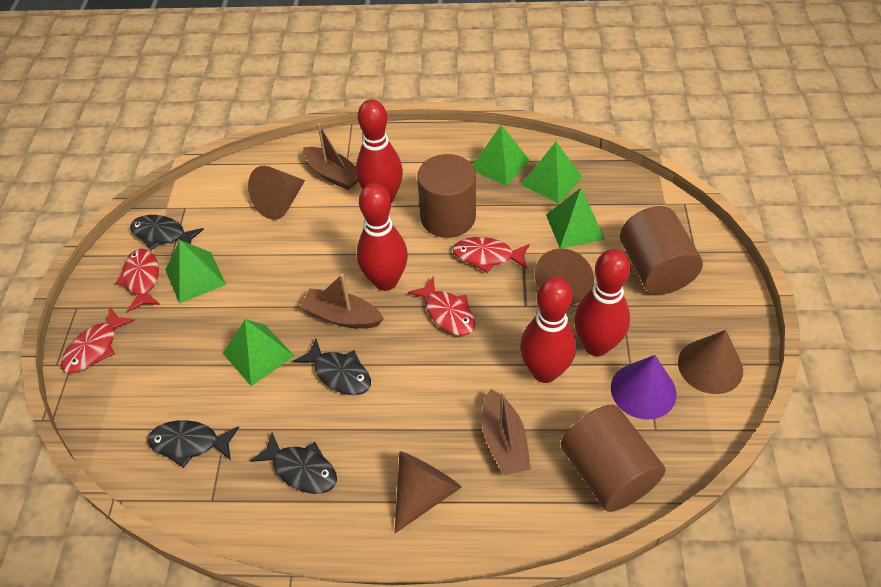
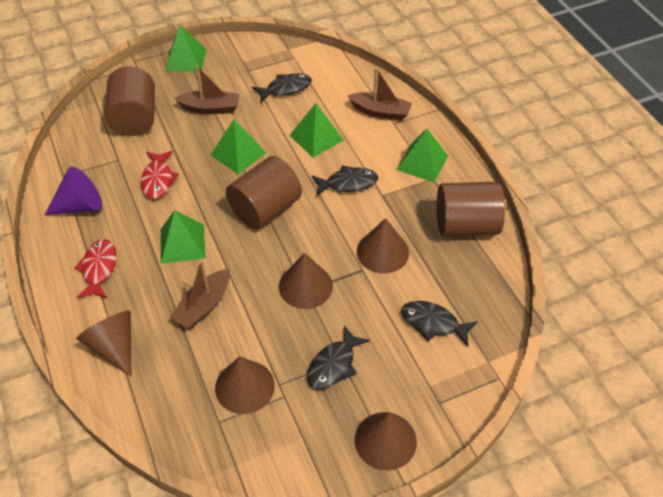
brown cone: 4 -> 5
red bowling pin: 4 -> 0
red fish: 4 -> 2

